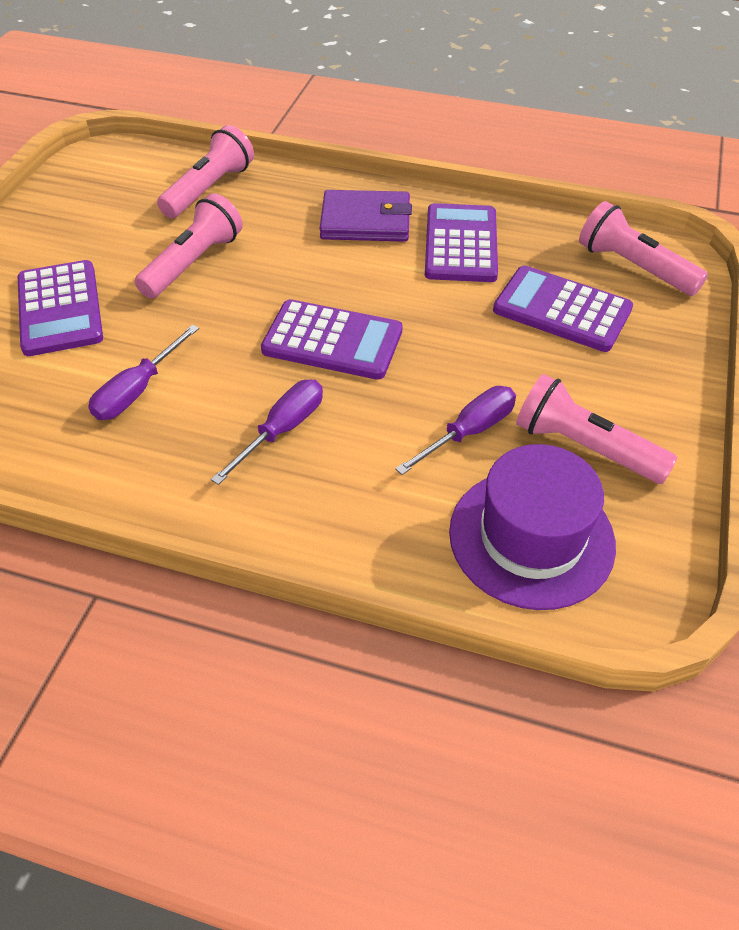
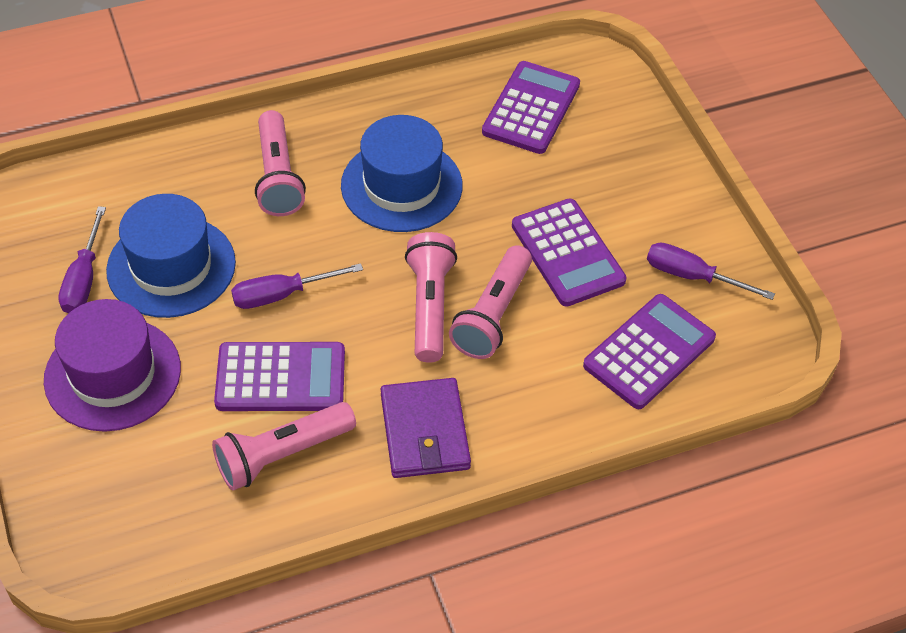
blue hat: 0 -> 2

